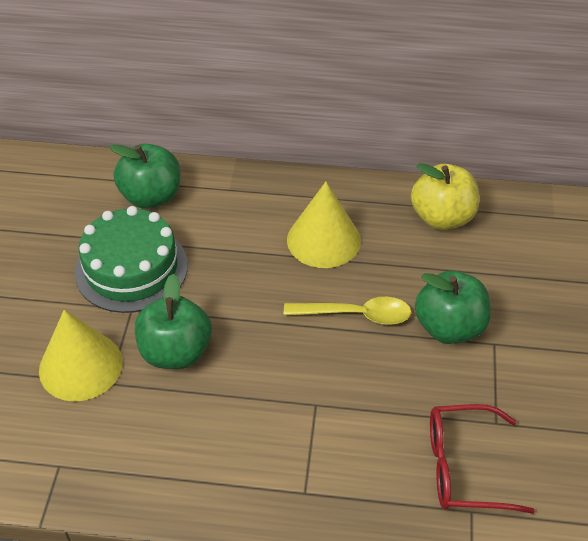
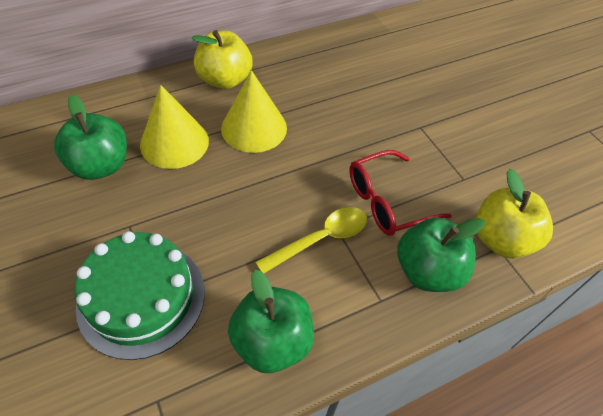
yellow apple: 1 -> 2

